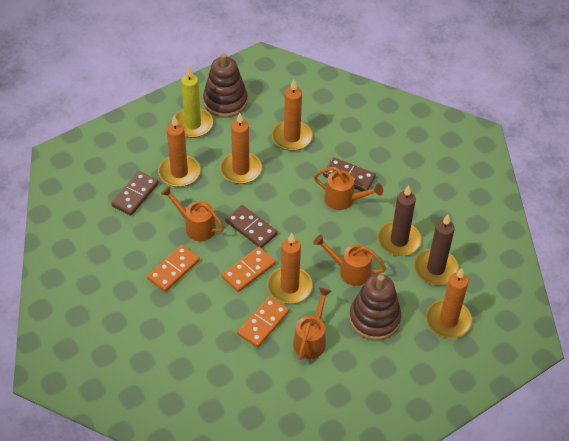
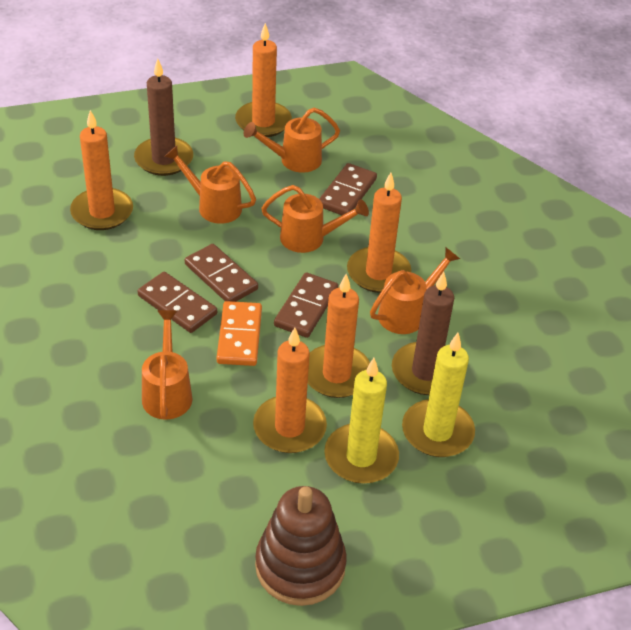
brown domino: 3 -> 4
brown stacking toy: 2 -> 1
orange domino: 3 -> 1
orange watering can: 4 -> 5
yellow candle: 1 -> 2

